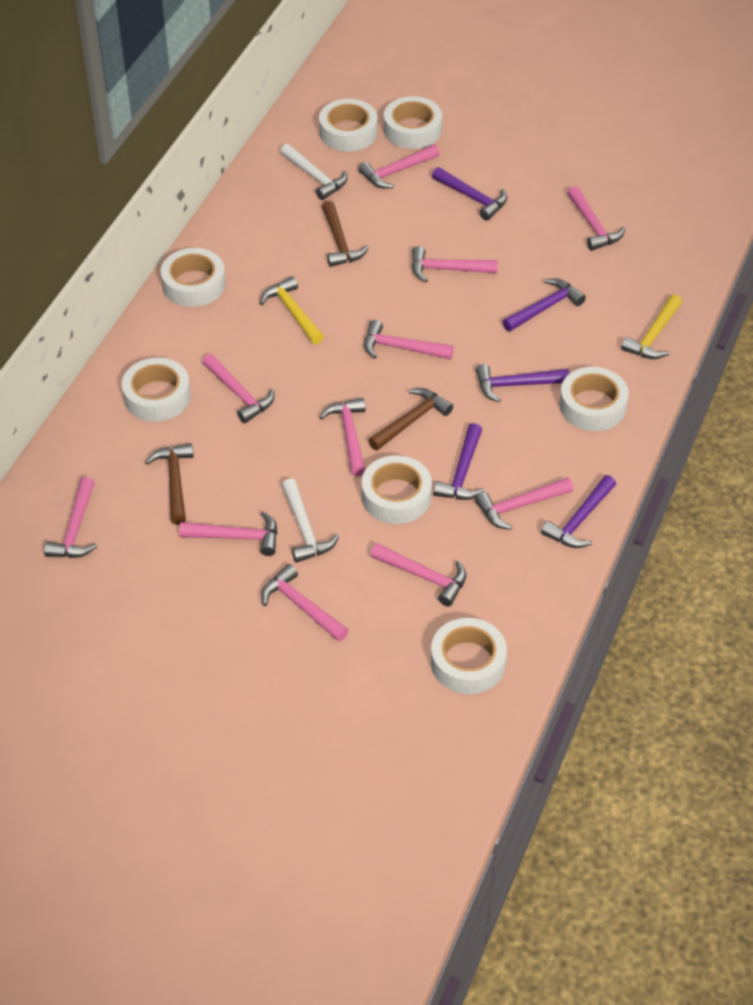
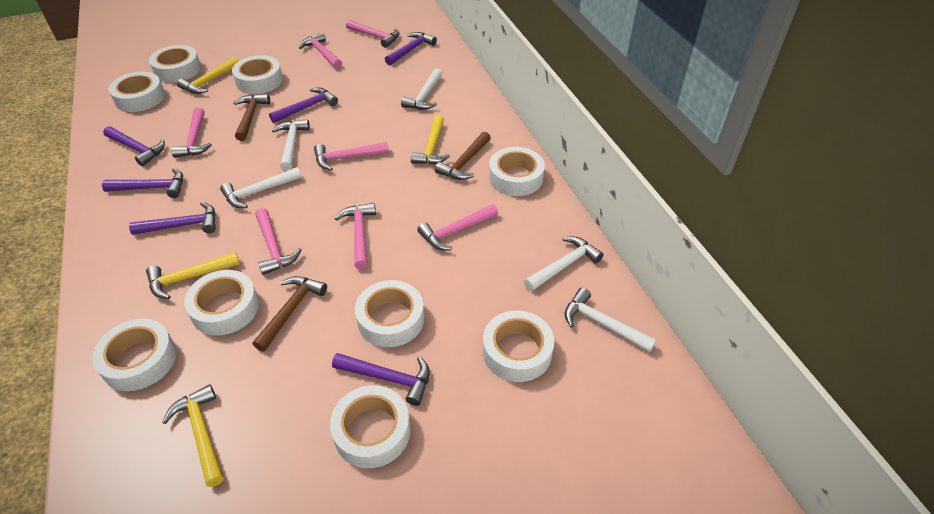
pink hammer: 11 -> 7
purple hammer: 5 -> 6
white hammer: 2 -> 5
white tape: 7 -> 9
yellow hammer: 2 -> 4

